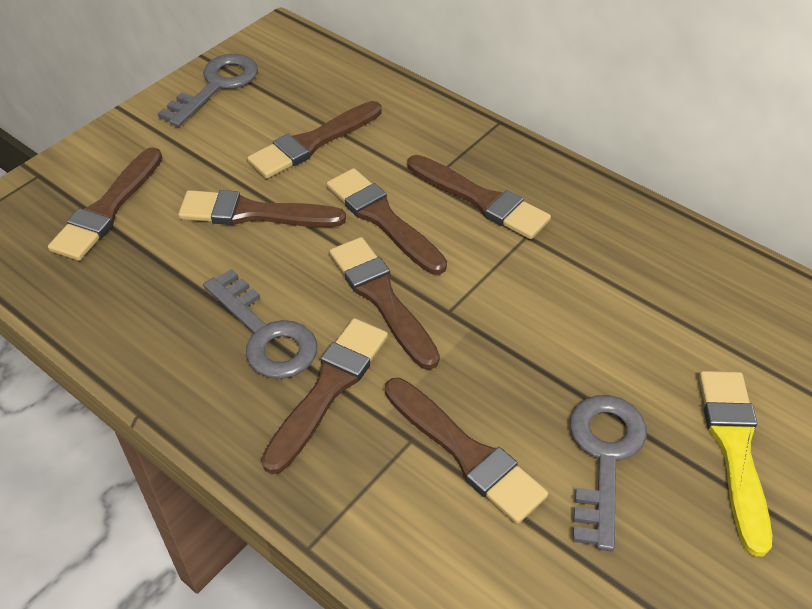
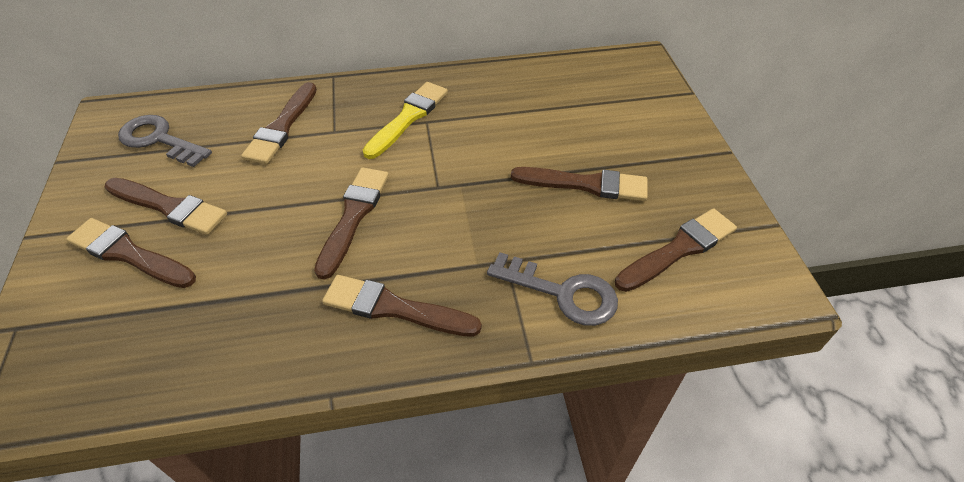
brown brush: 8 -> 7
grey key: 3 -> 2

